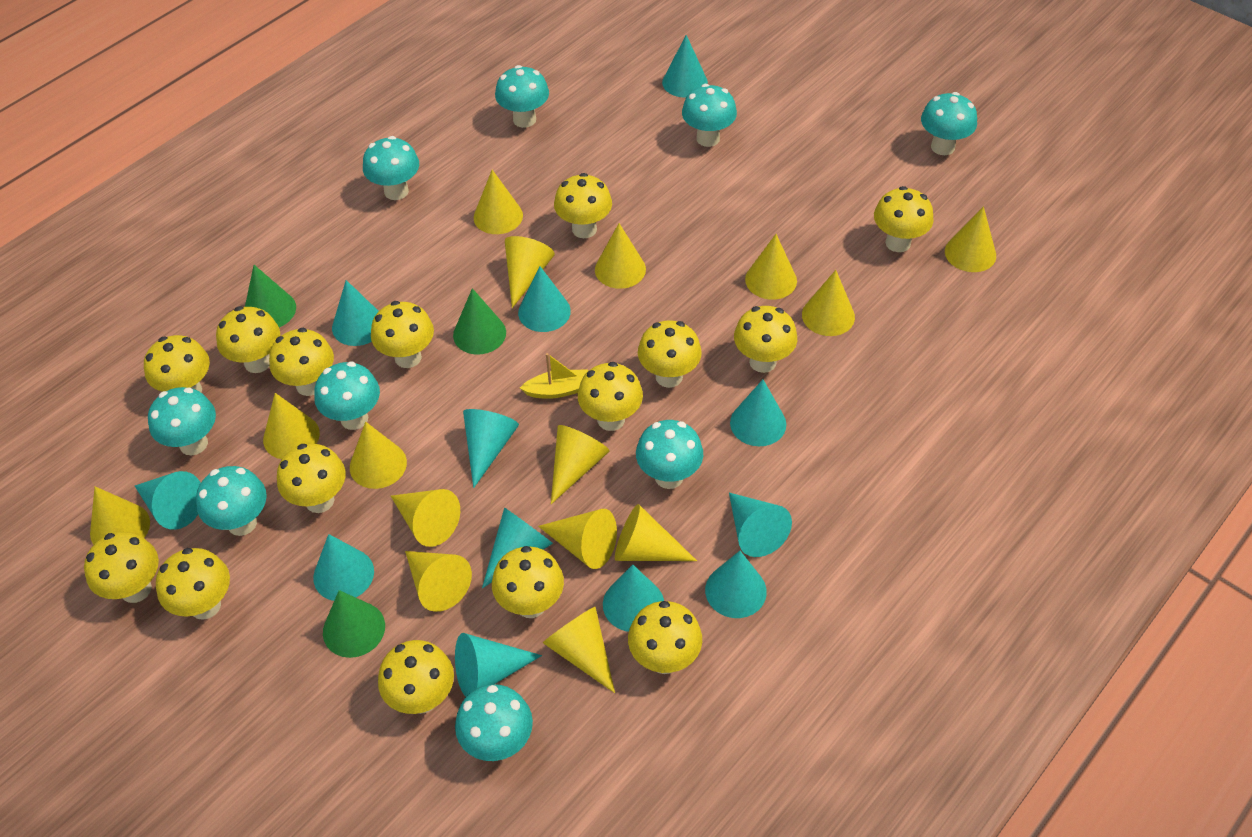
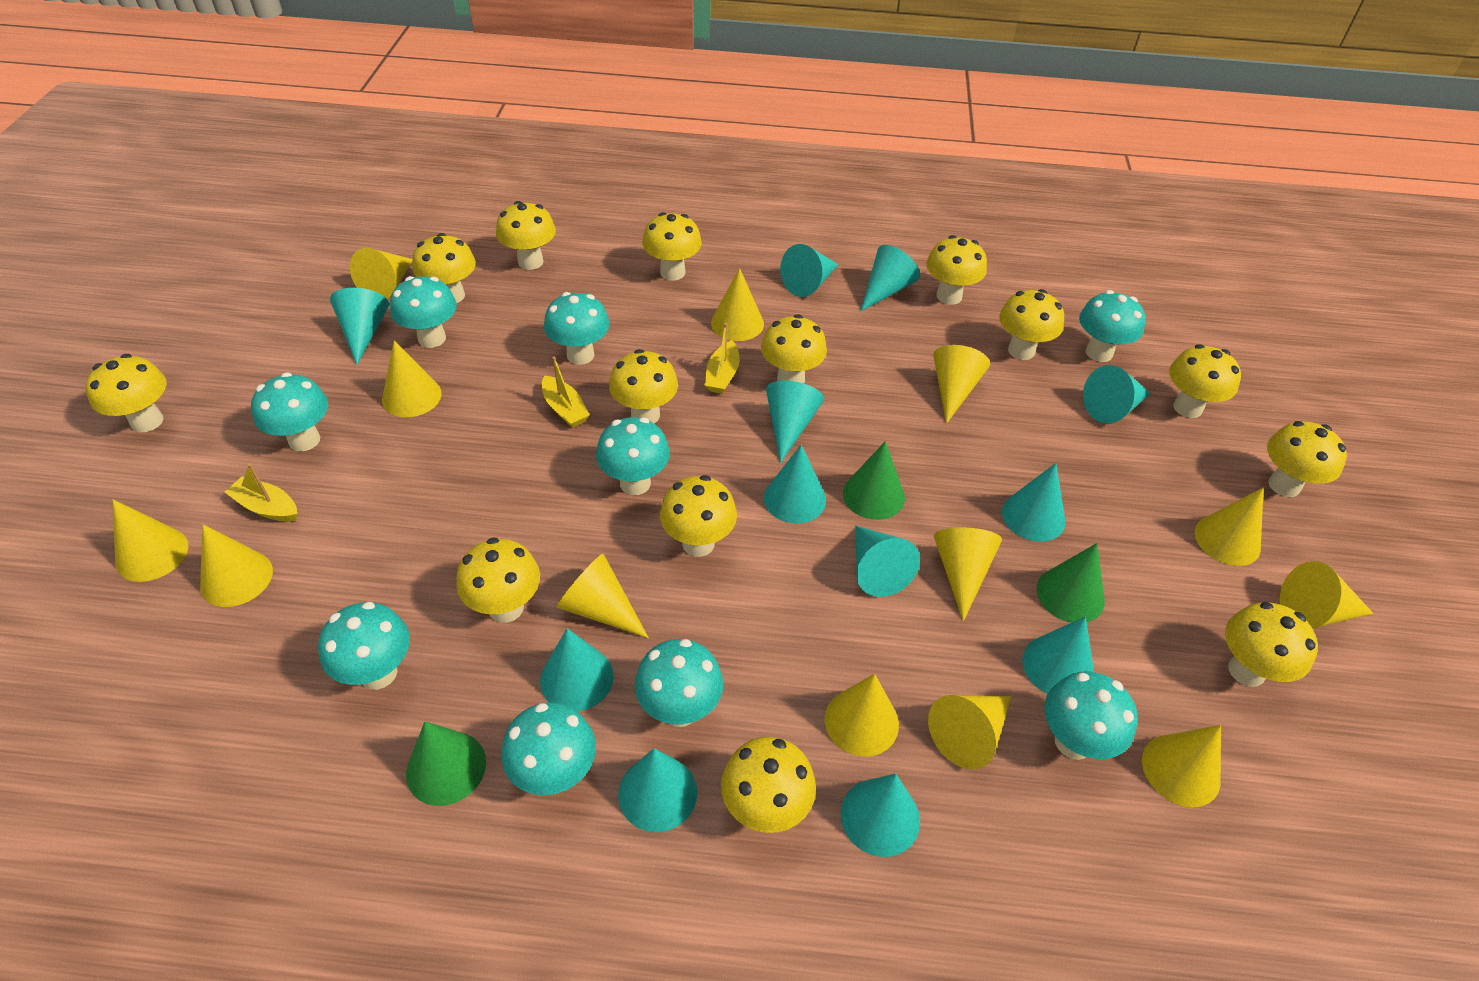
yellow boat: 1 -> 3
yellow cone: 15 -> 13
yellow mushroom: 15 -> 14

